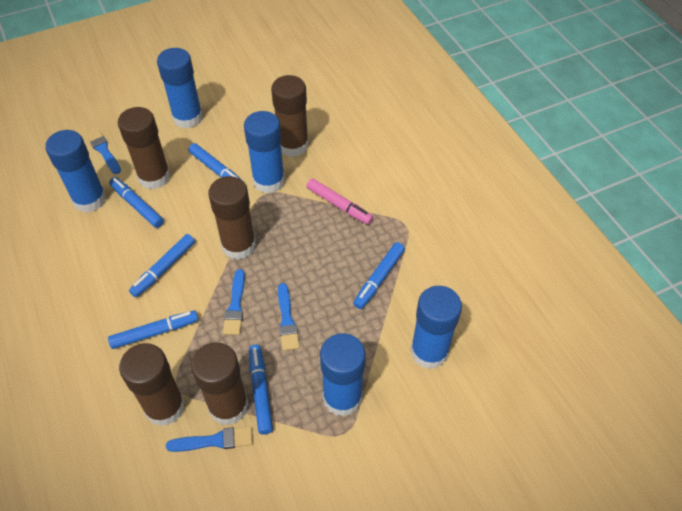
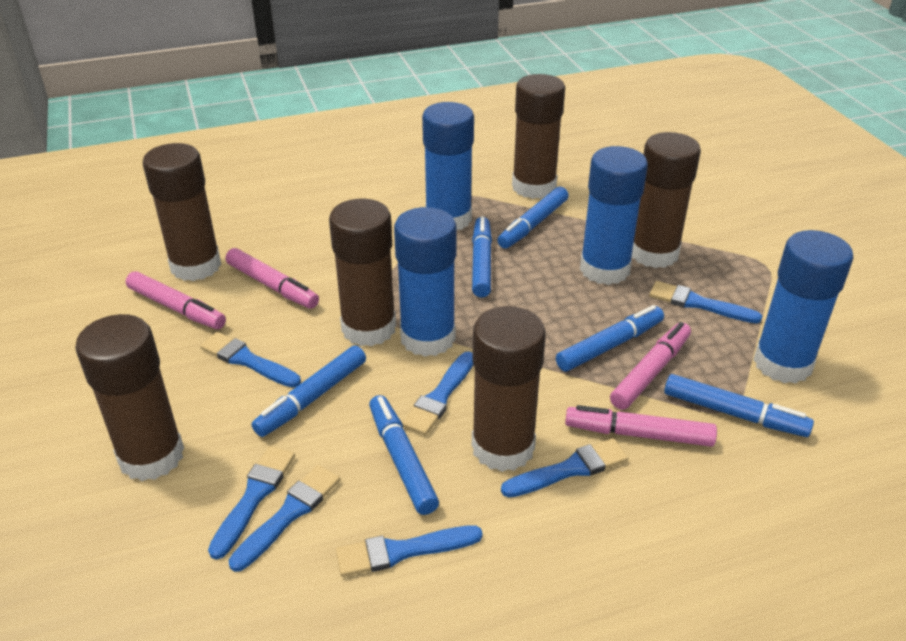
blue brush: 4 -> 7
blue glue stick: 5 -> 4
brown glue stick: 5 -> 6
pink marker: 1 -> 4

